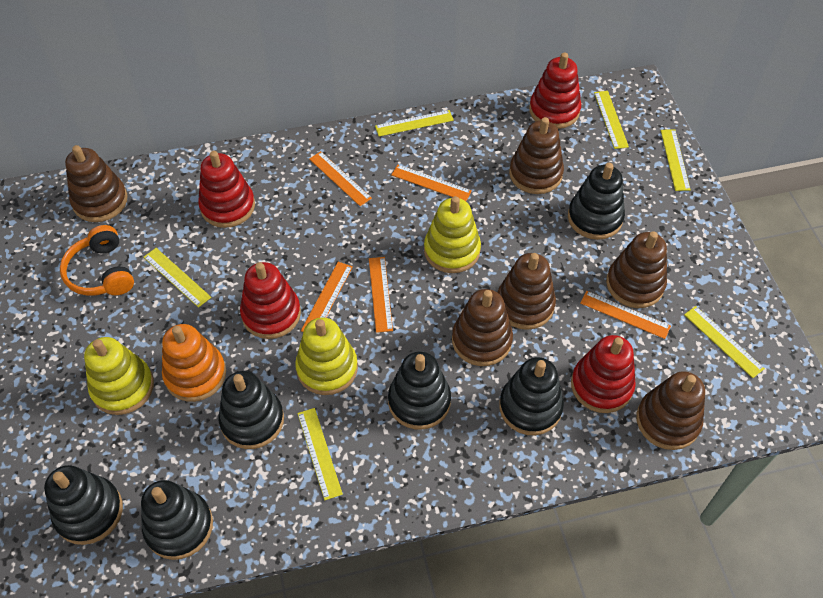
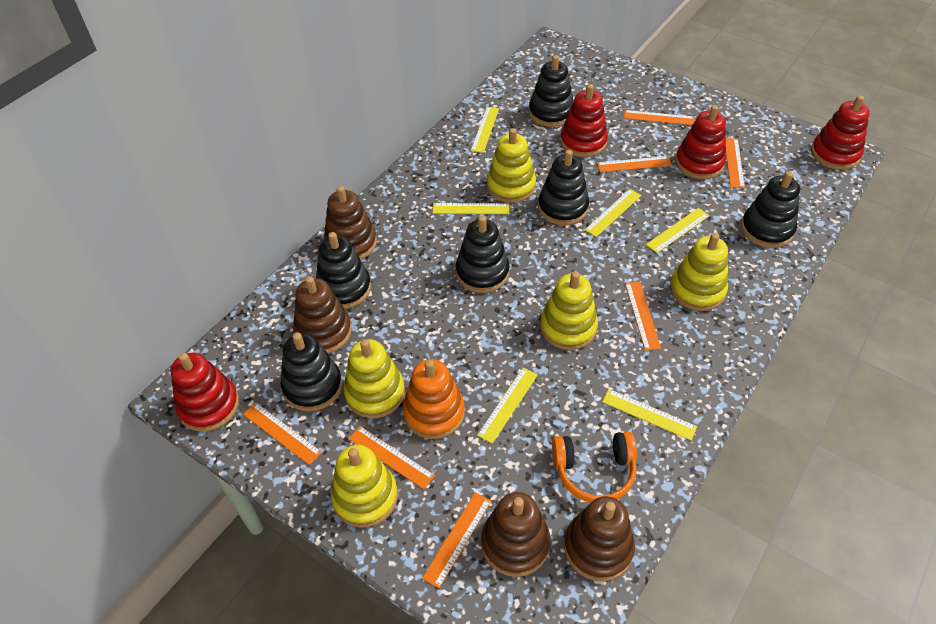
brown stacking toy: 6 -> 4
orange ruler: 5 -> 7
yellow stacking toy: 3 -> 5

